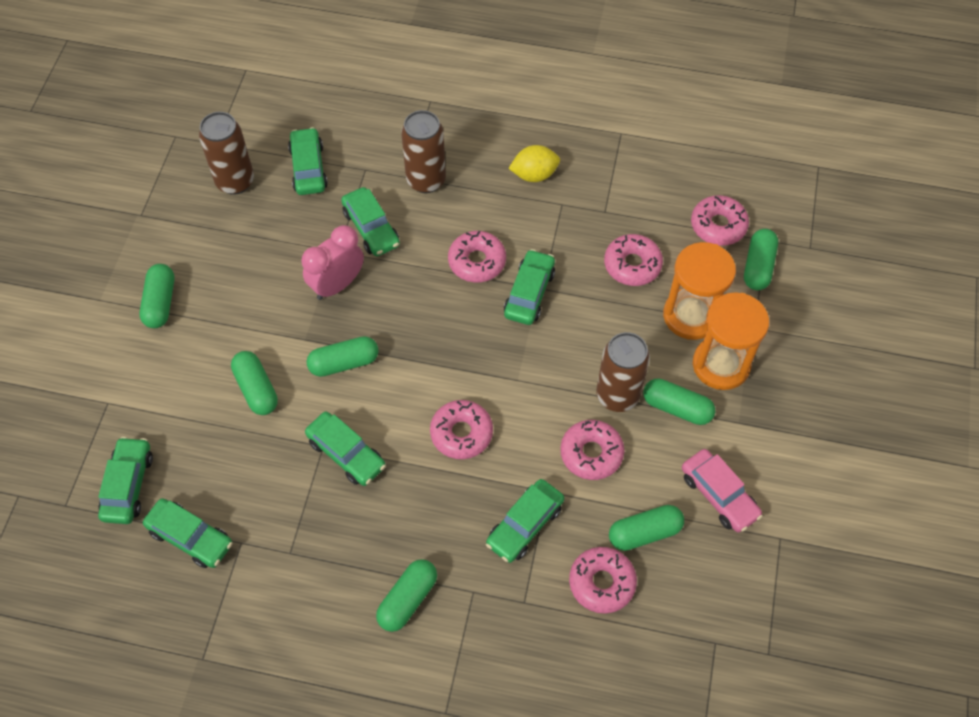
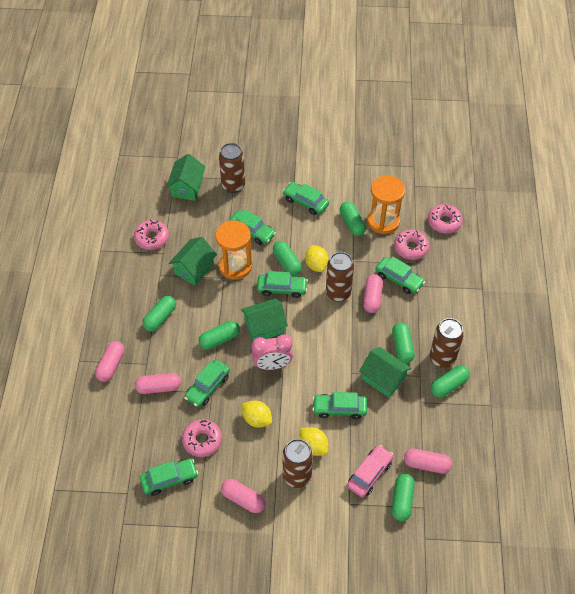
brown can: 3 -> 4
green house: 0 -> 4
pink capsule: 0 -> 5
pink donut: 6 -> 4
yellow lemon: 1 -> 3

